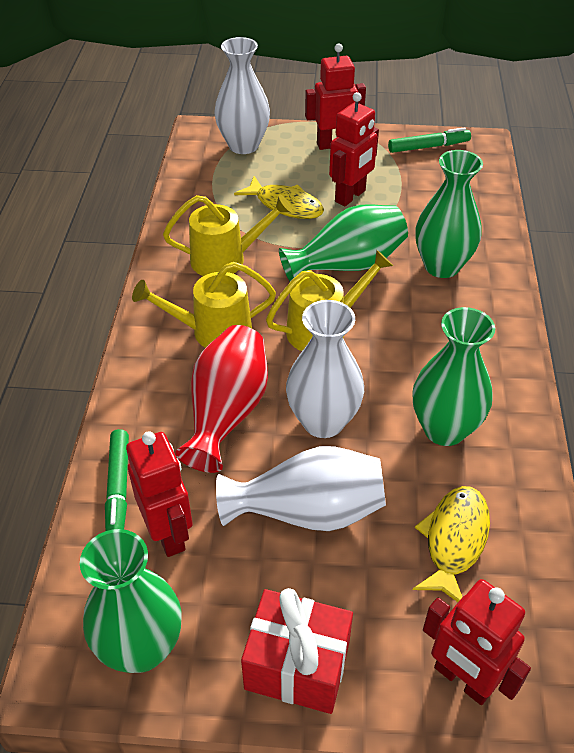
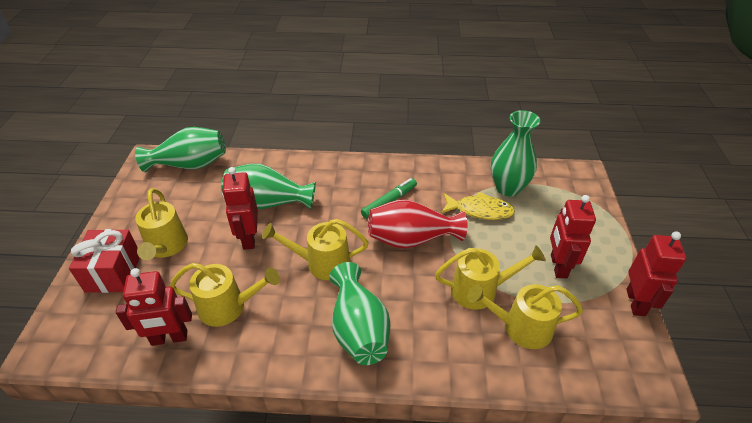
green marker: 2 -> 1
white vase: 3 -> 0
yellow fish: 2 -> 1
yellow watering can: 3 -> 5

